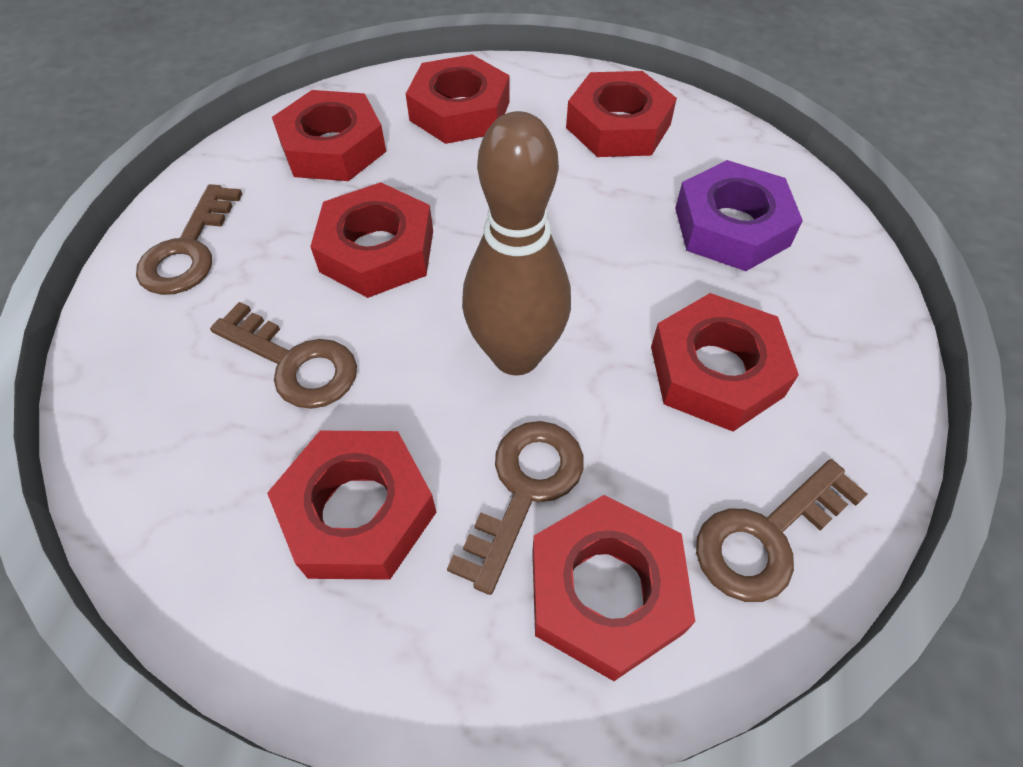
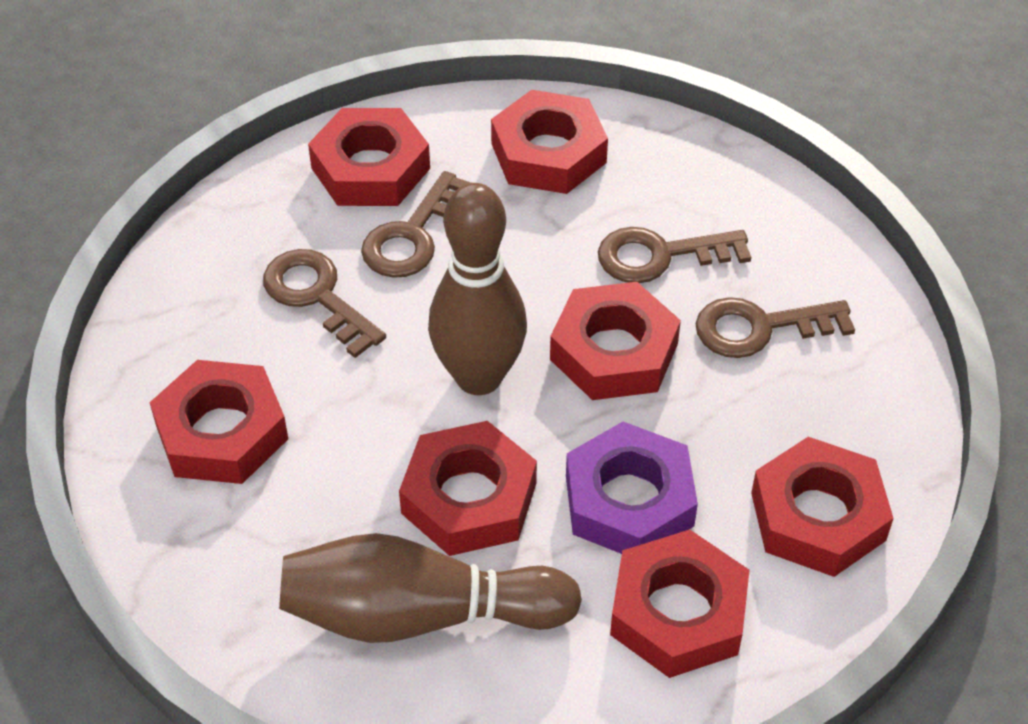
brown bowling pin: 1 -> 2

